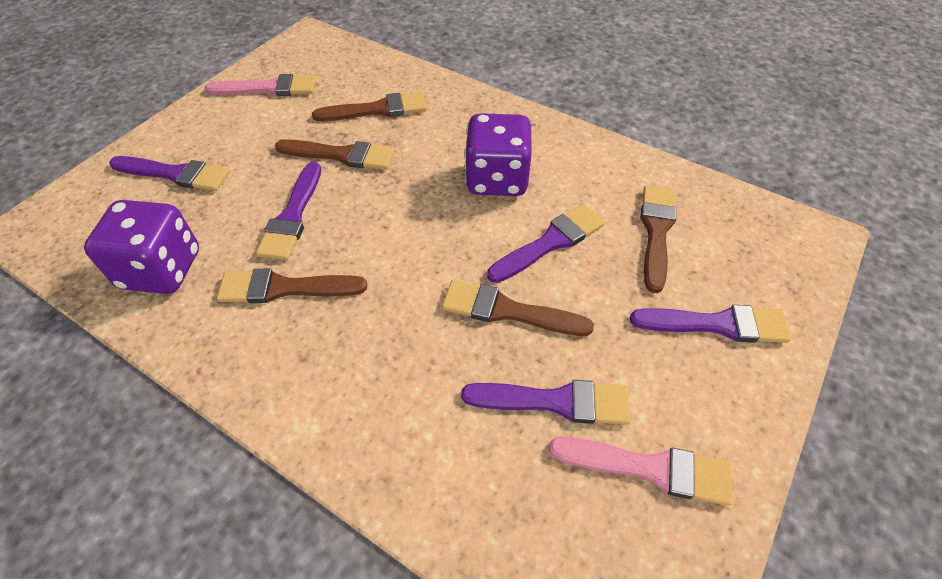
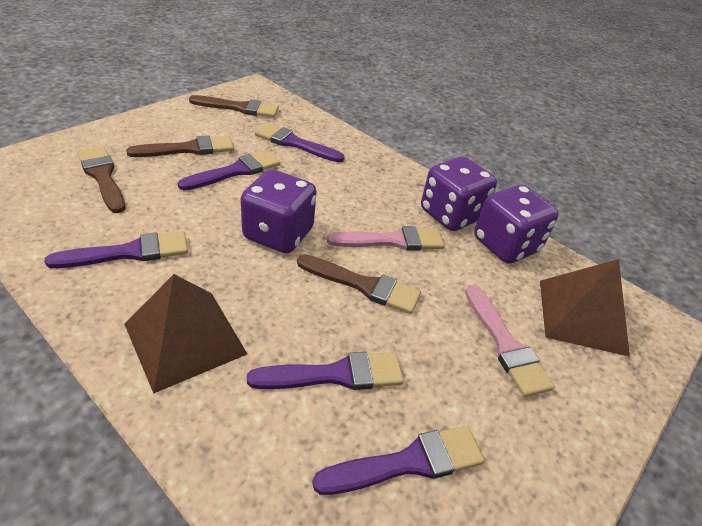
brown brush: 5 -> 4
brown pyramid: 0 -> 2
purple dice: 2 -> 3

